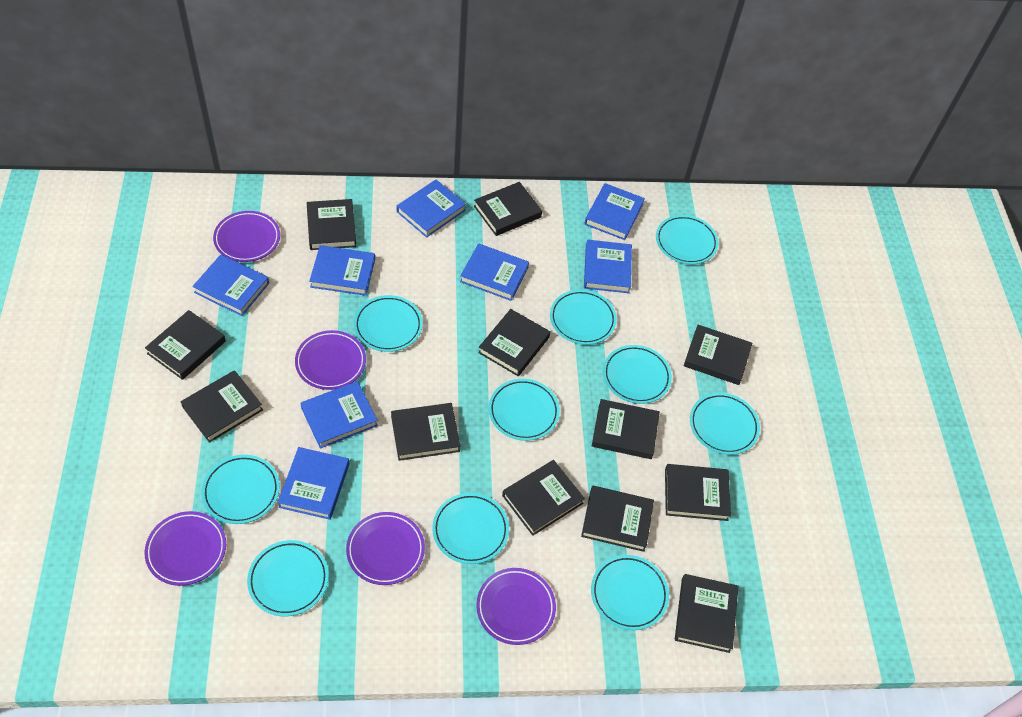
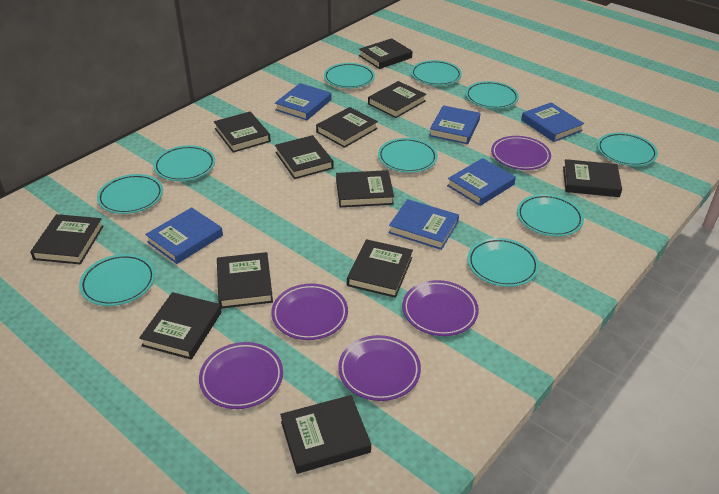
blue book: 8 -> 6

